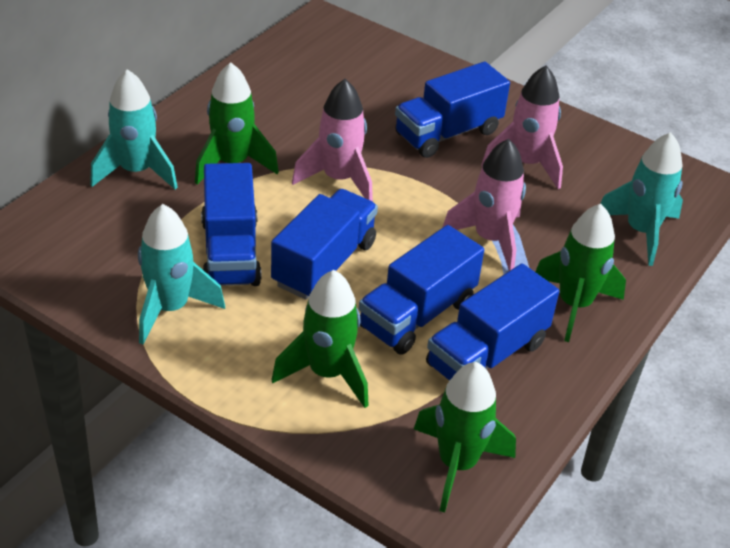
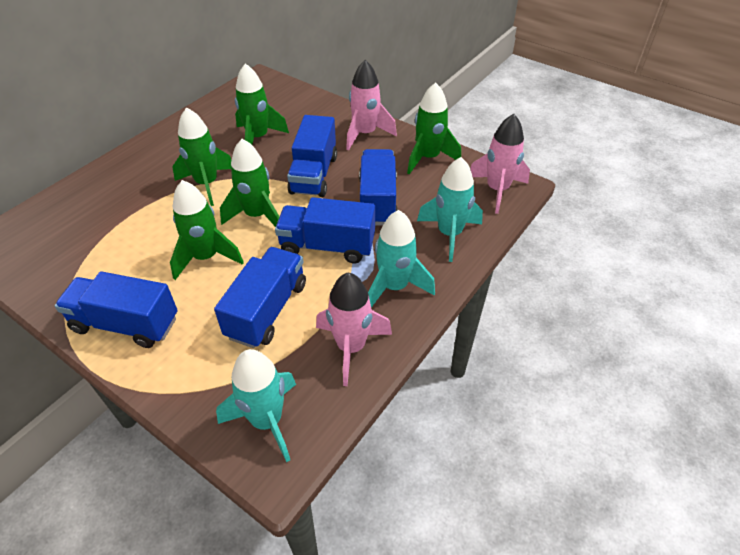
green rocket: 4 -> 5

